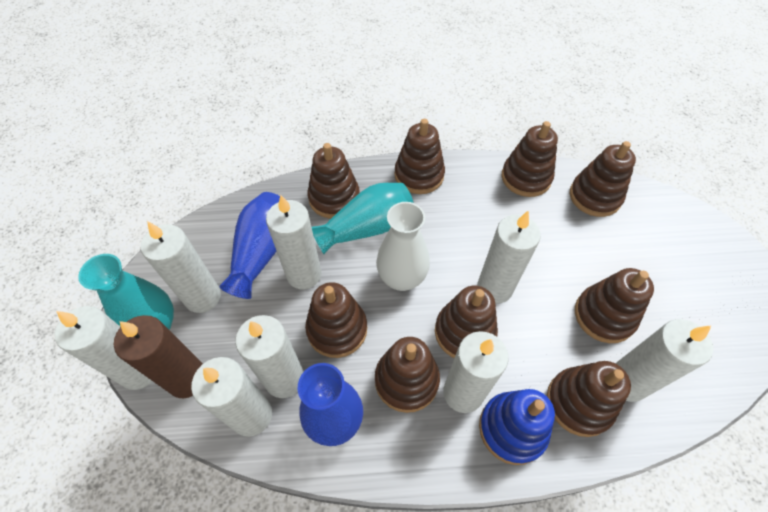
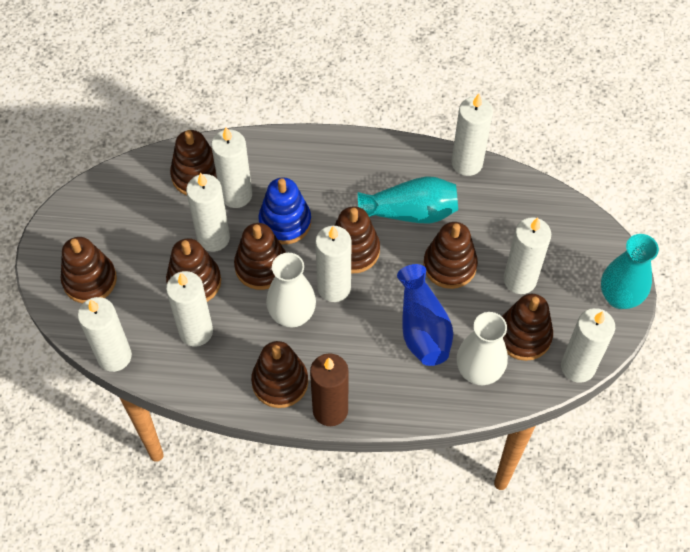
blue vase: 2 -> 1
brown stacking toy: 9 -> 8
white vase: 1 -> 2

